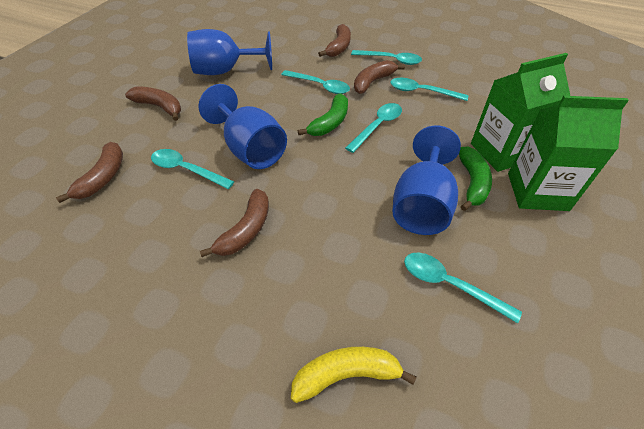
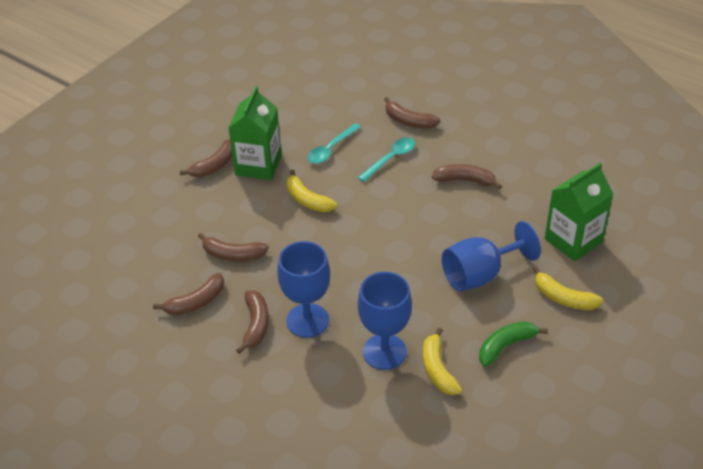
brown banana: 5 -> 6
green banana: 2 -> 1
turquoise spoon: 6 -> 2
yellow banana: 1 -> 3

